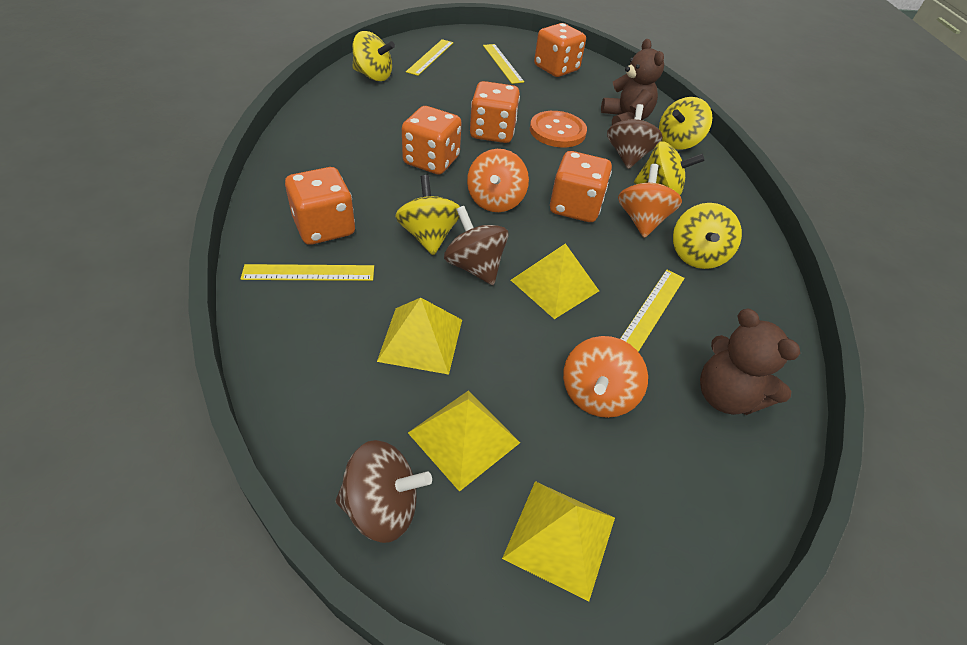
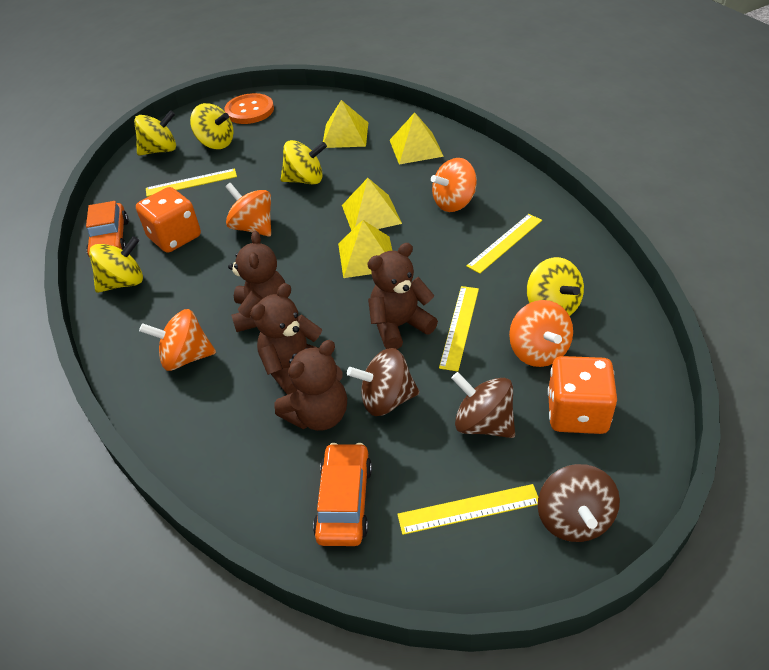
brown teddy bear: 2 -> 4
orange car: 0 -> 2
orange dice: 5 -> 2
orange spinning top: 3 -> 4

